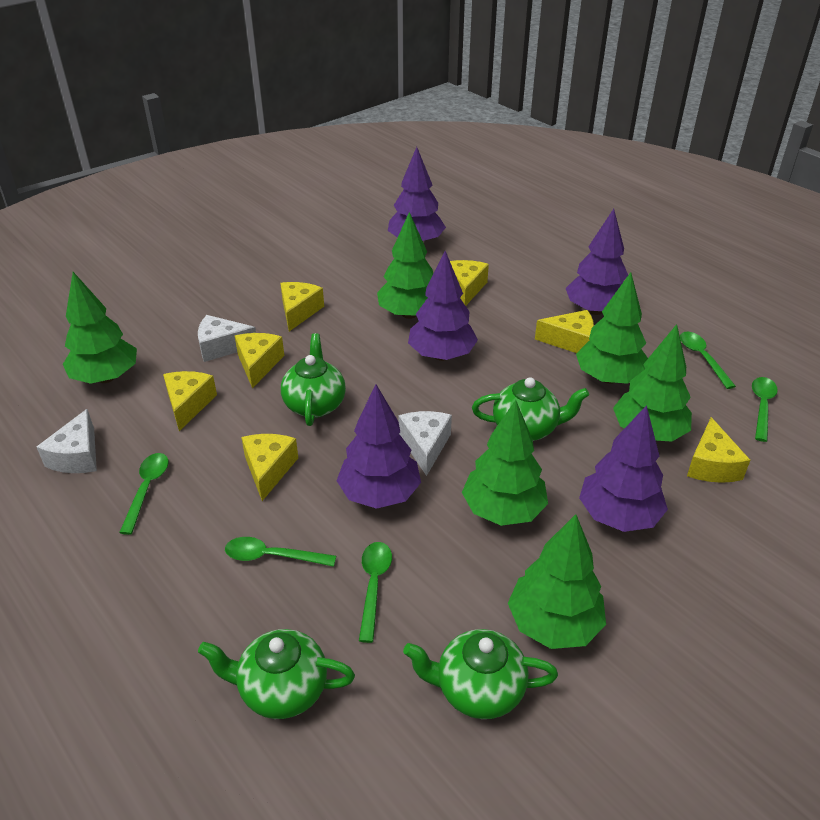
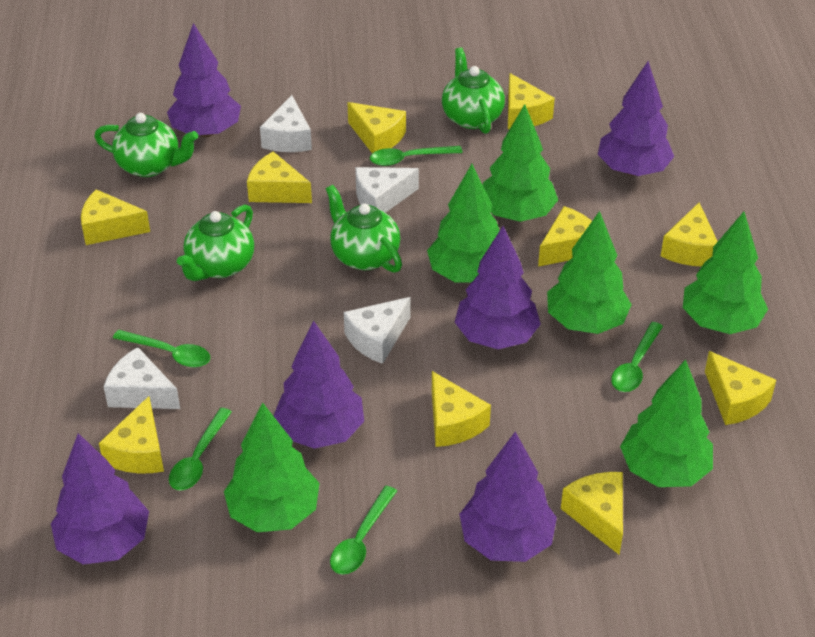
purple tree: 5 -> 6
white cheese: 3 -> 4
yellow cheese: 7 -> 10

